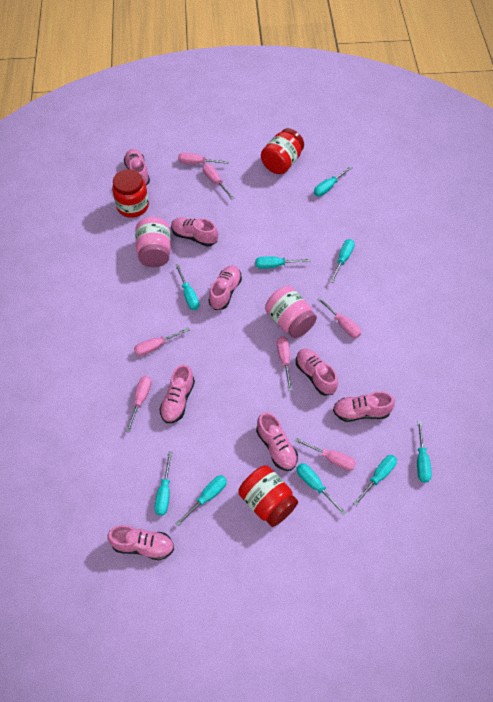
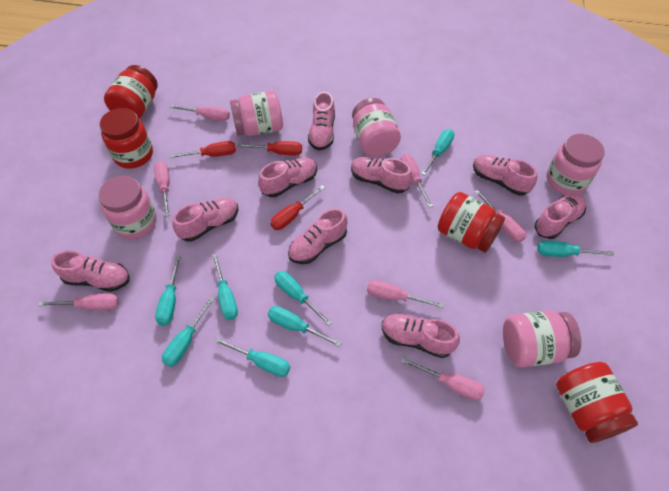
pink jar: 2 -> 5
pink shoe: 8 -> 9
red jar: 3 -> 4
red screwdriver: 0 -> 3
turquoise screwdriver: 9 -> 8

